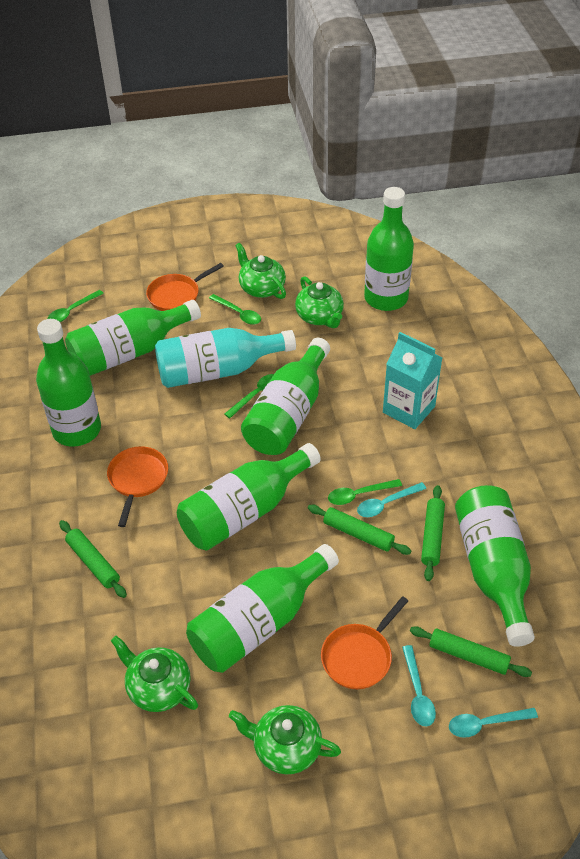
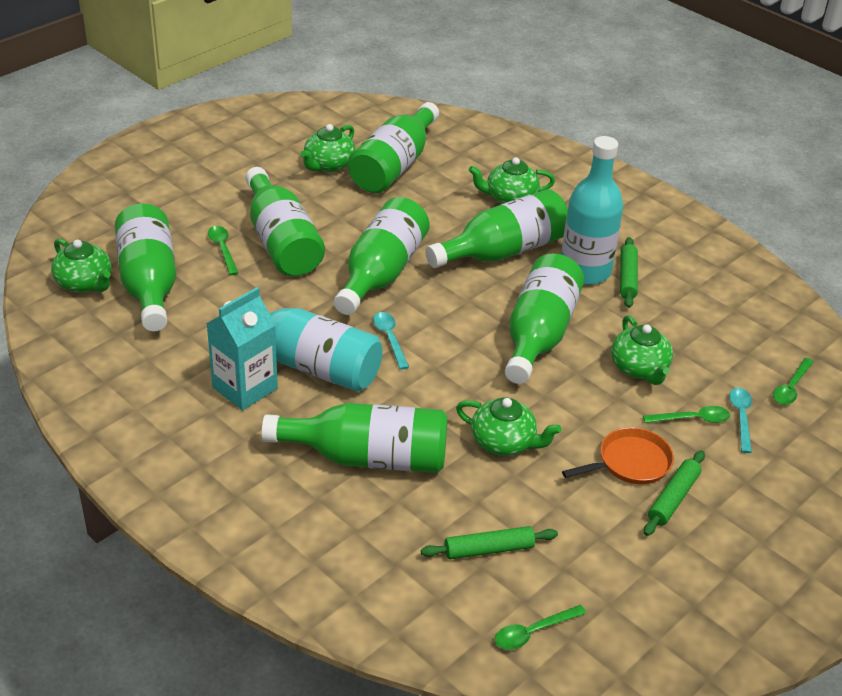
green rolling pin: 4 -> 3
green teapot: 4 -> 5
orange pan: 3 -> 1
turquoise bottle: 1 -> 2
turquoise spoon: 3 -> 2

